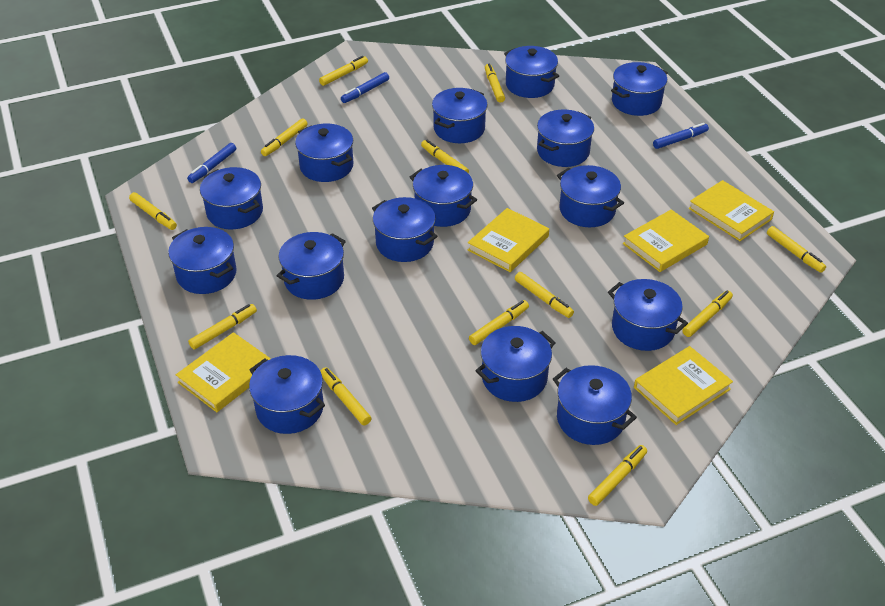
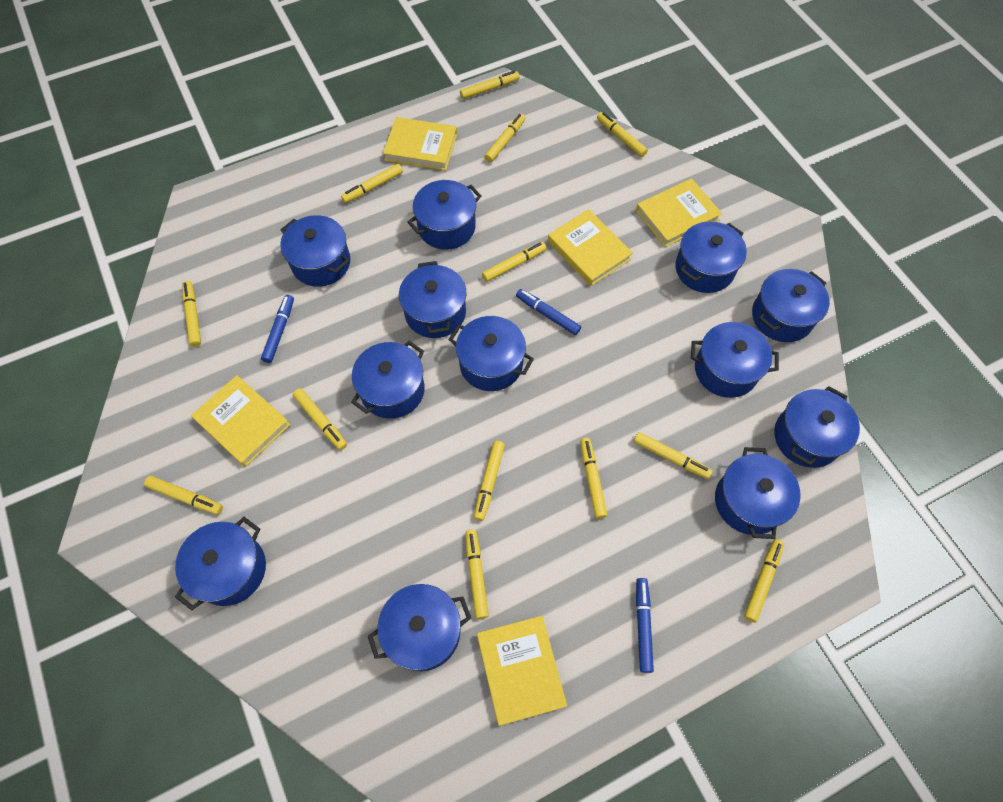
blue pot: 15 -> 12
yellow marker: 12 -> 13

